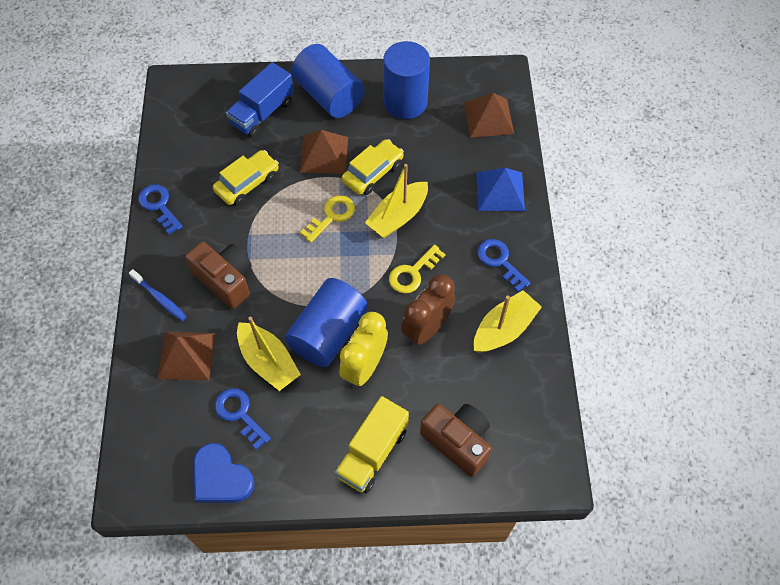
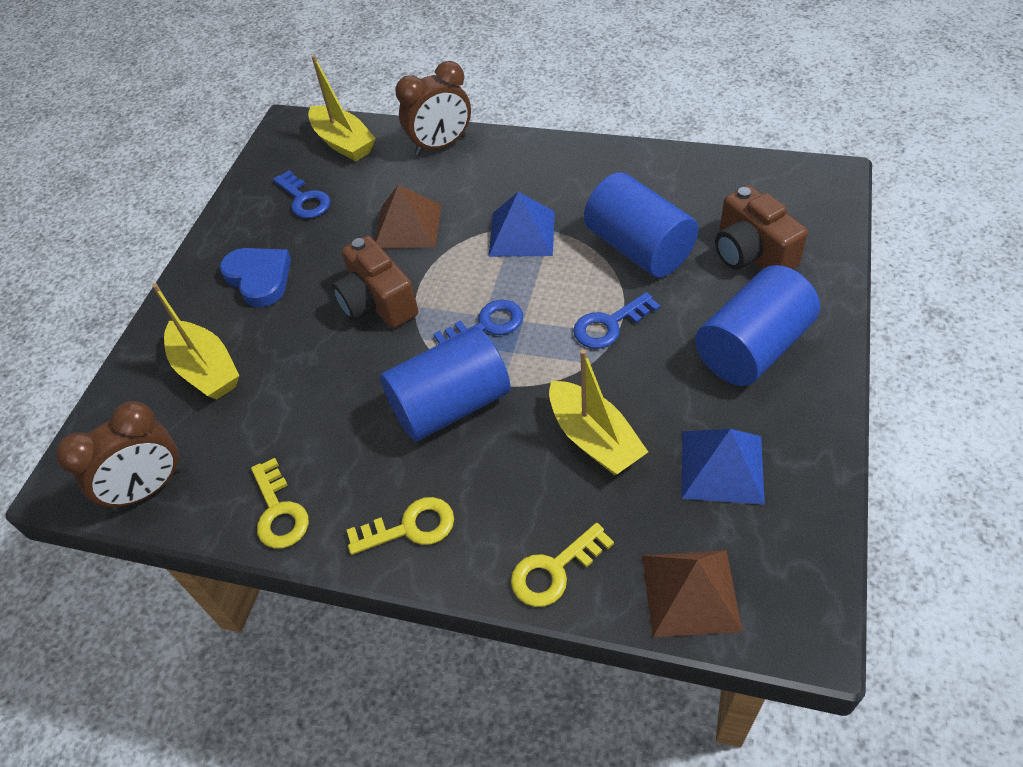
blue pyramid: 1 -> 2
blue toothbrush: 1 -> 0
blue truck: 1 -> 0
brown clock: 1 -> 2
brown pyramid: 3 -> 2
yellow car: 2 -> 0
yellow clock: 1 -> 0
yellow key: 2 -> 3
yellow truck: 1 -> 0

